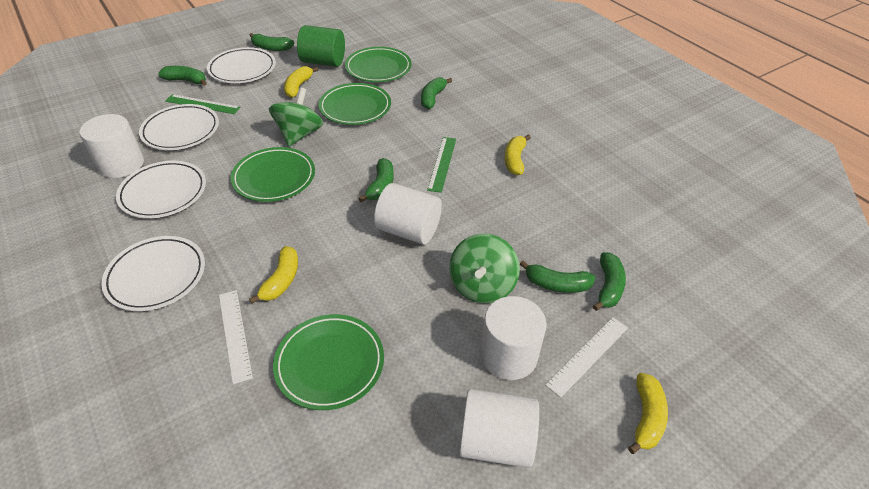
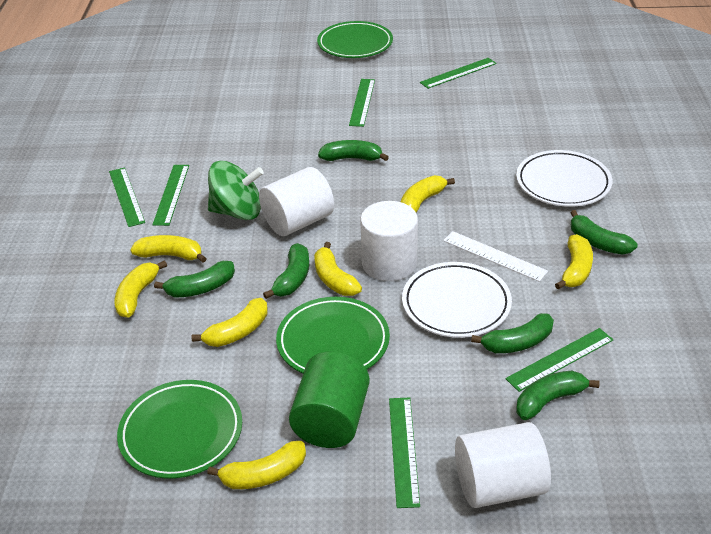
green plate: 4 -> 3
green ruler: 2 -> 6
green spinning top: 2 -> 1
white cylinder: 4 -> 3
white plate: 4 -> 2
white ruler: 2 -> 1
yellow banana: 4 -> 7

